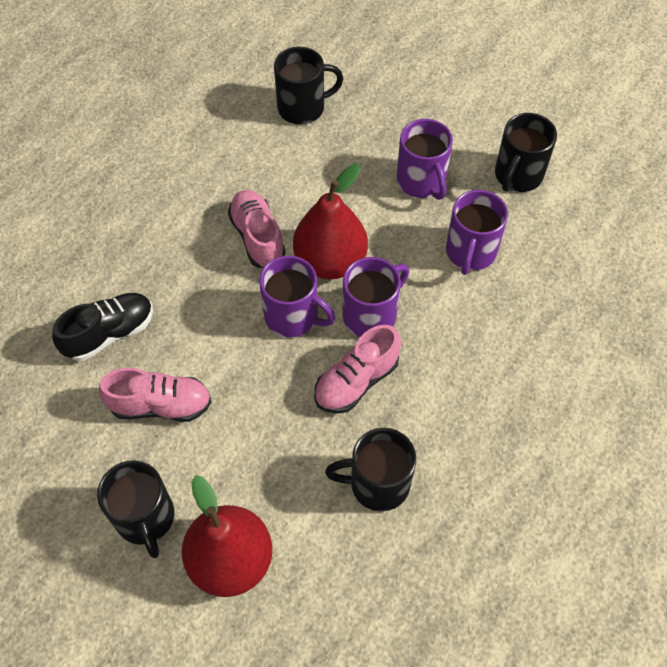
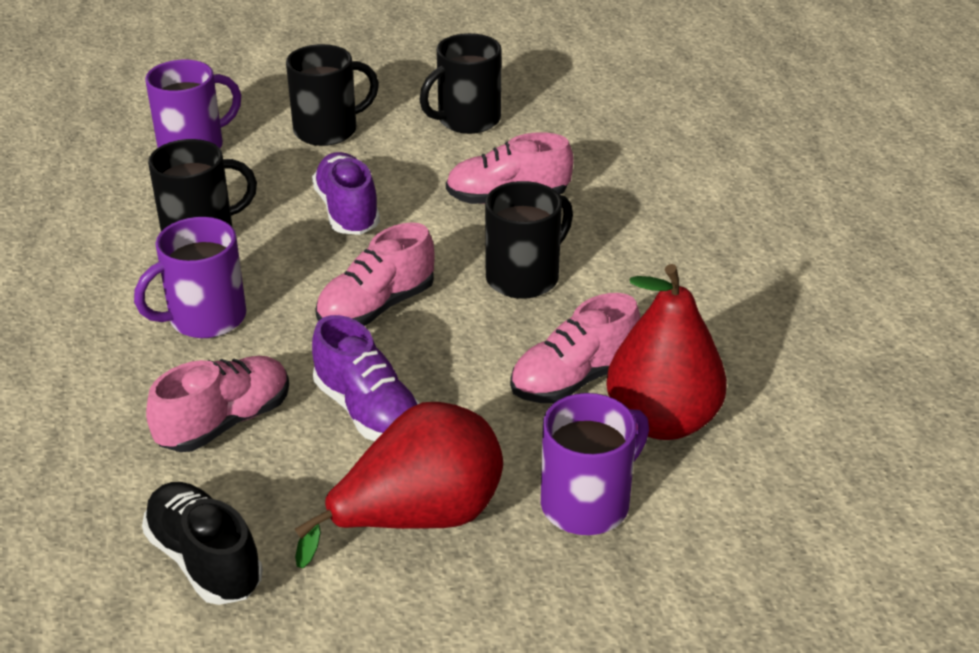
pink shoe: 3 -> 4
purple mug: 4 -> 3
purple shoe: 0 -> 2

